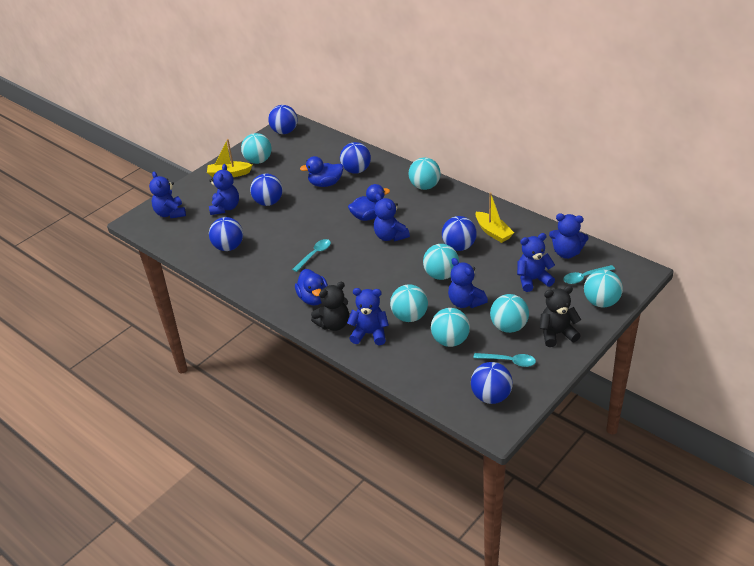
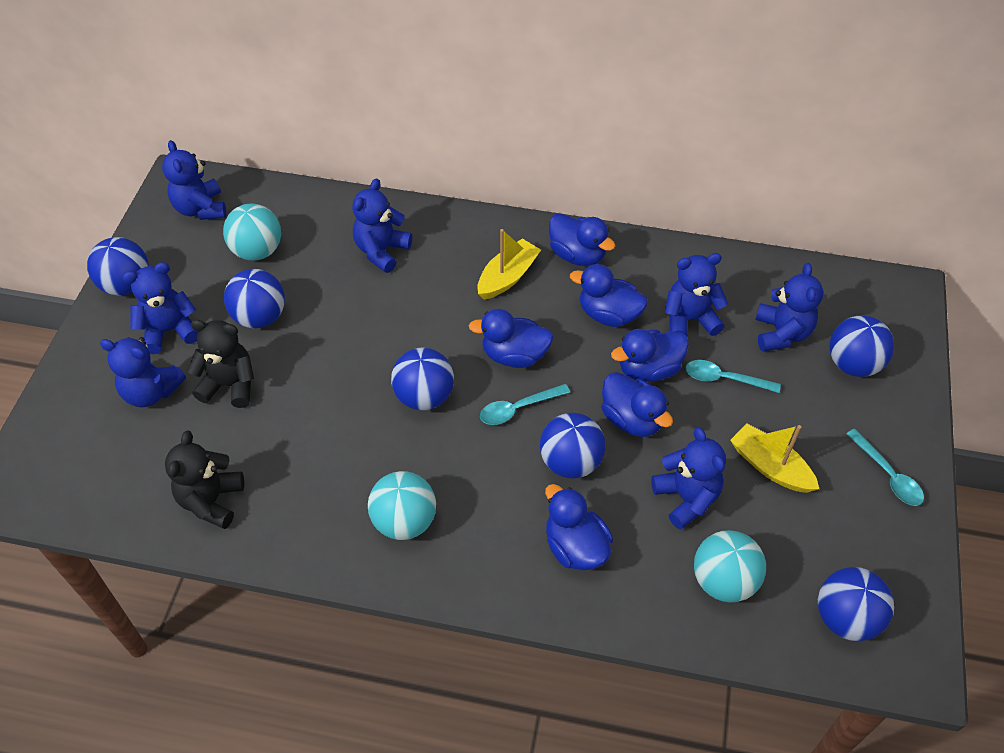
blue duck: 3 -> 6
turquoise ball: 7 -> 3

